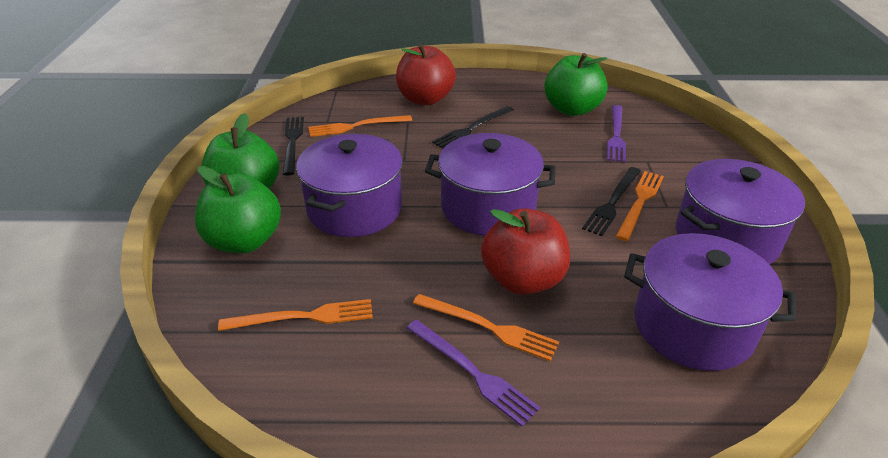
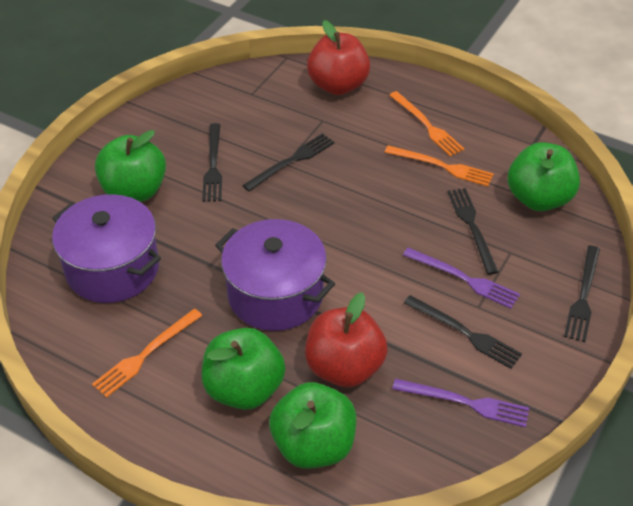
black fork: 3 -> 5
green apple: 3 -> 4
orange fork: 4 -> 3
purple pot: 4 -> 2

